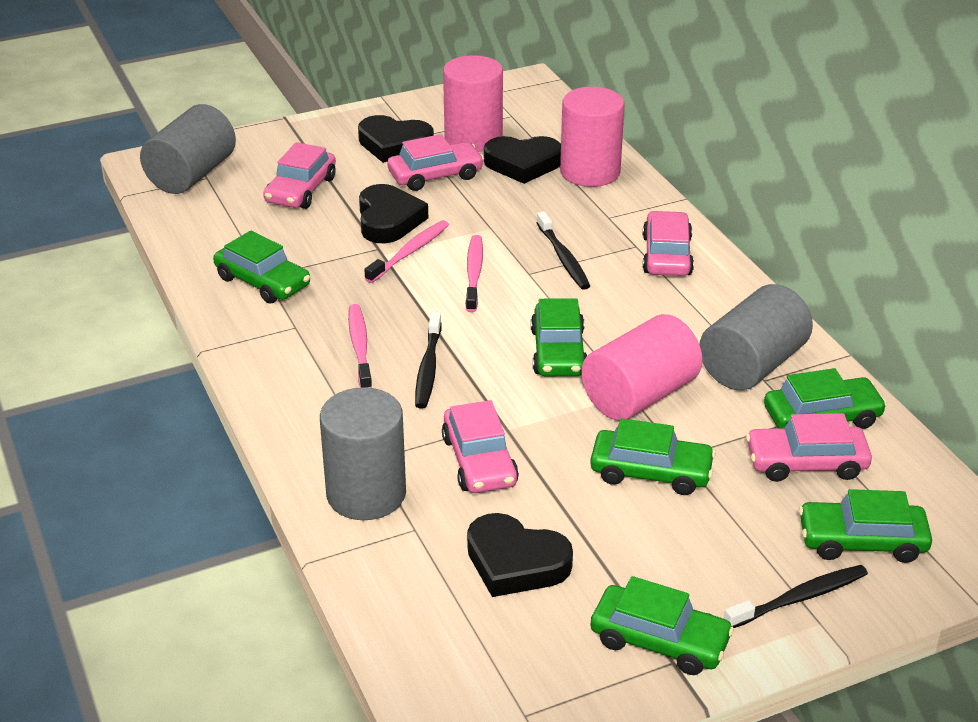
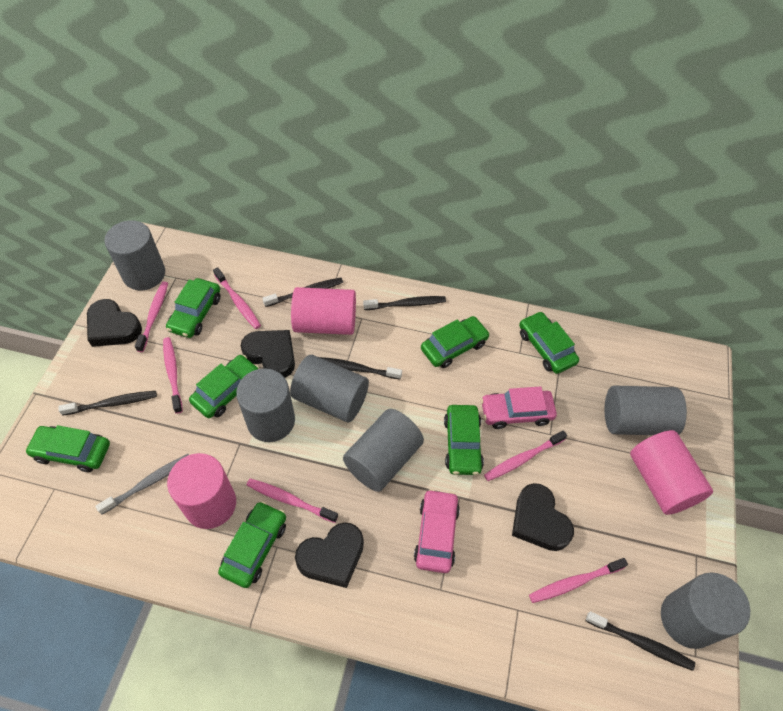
black toothbrush: 3 -> 5
green car: 6 -> 7
grey cylinder: 3 -> 6
grey toothbrush: 0 -> 1
pink car: 5 -> 2
pink toothbrush: 3 -> 6

